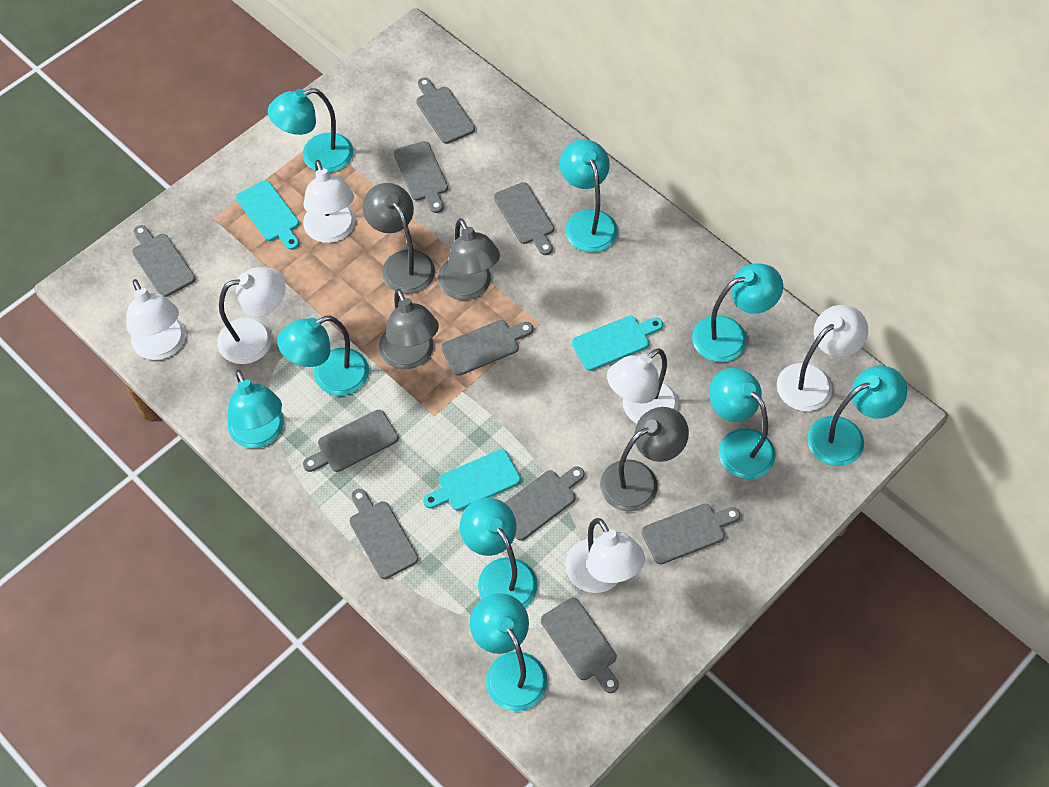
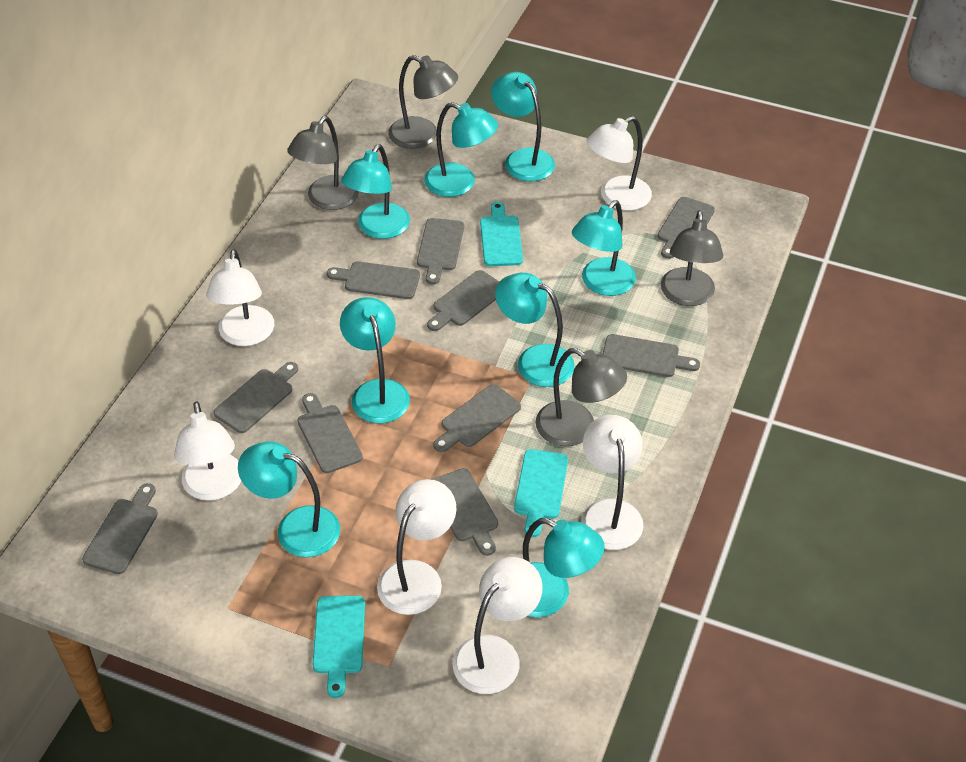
turquoise lamp: 9 -> 8

